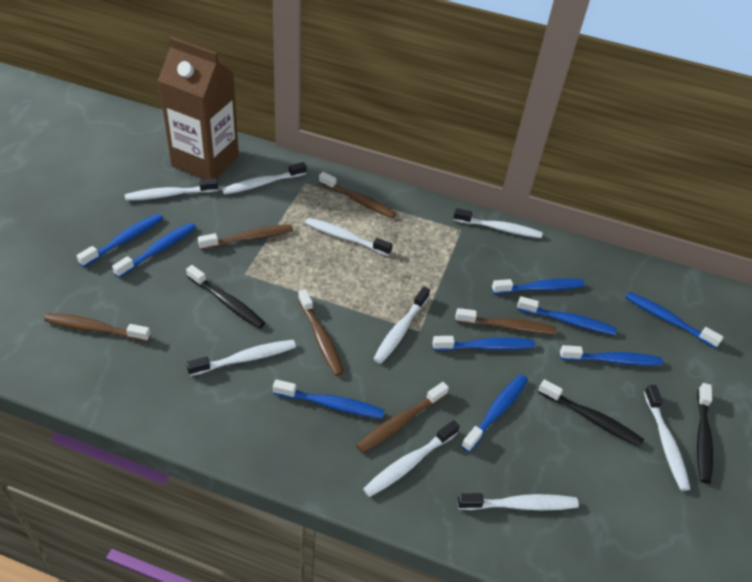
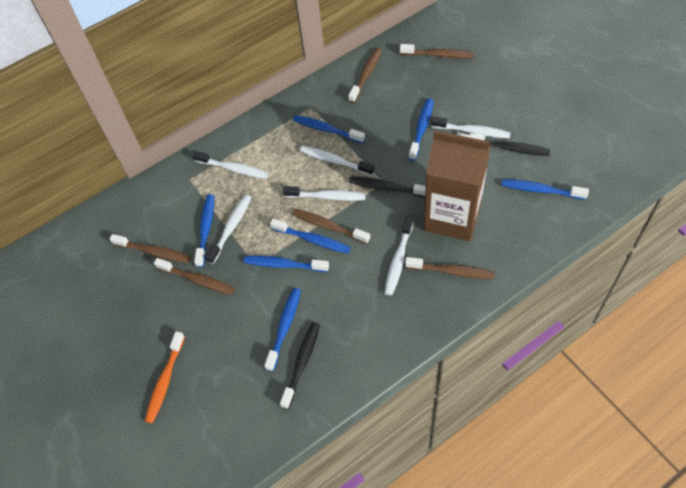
blue toothbrush: 9 -> 7
orange toothbrush: 0 -> 1
white toothbrush: 9 -> 6

